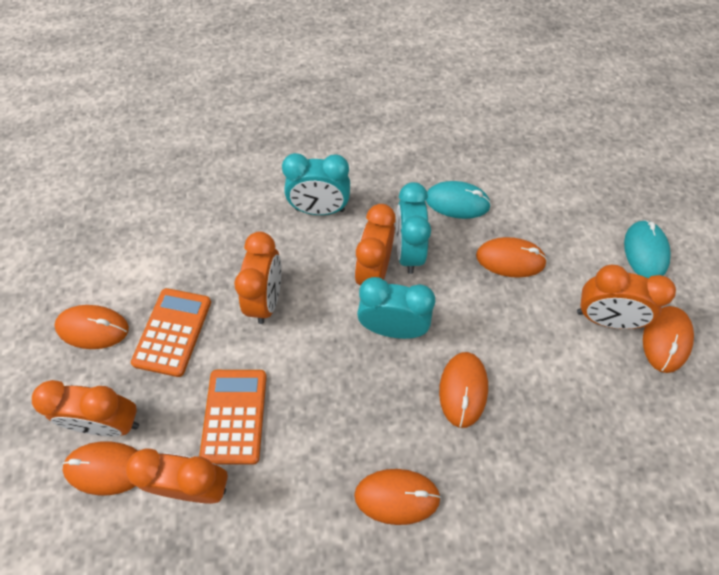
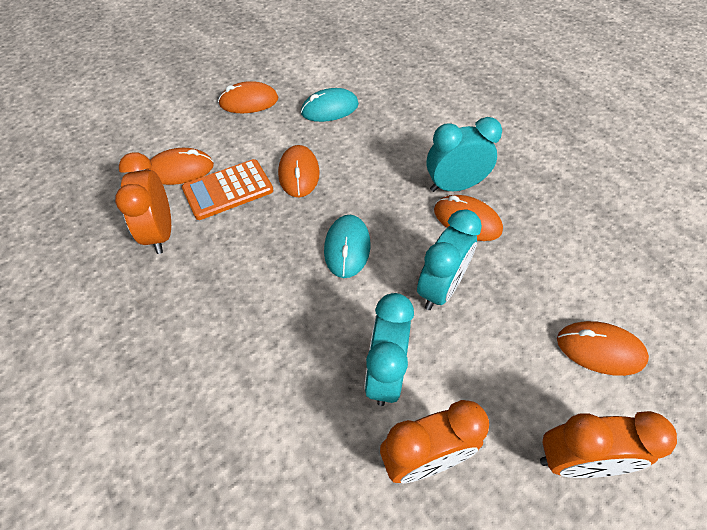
orange calculator: 2 -> 1
orange clock: 5 -> 3
orange mouse: 6 -> 5

